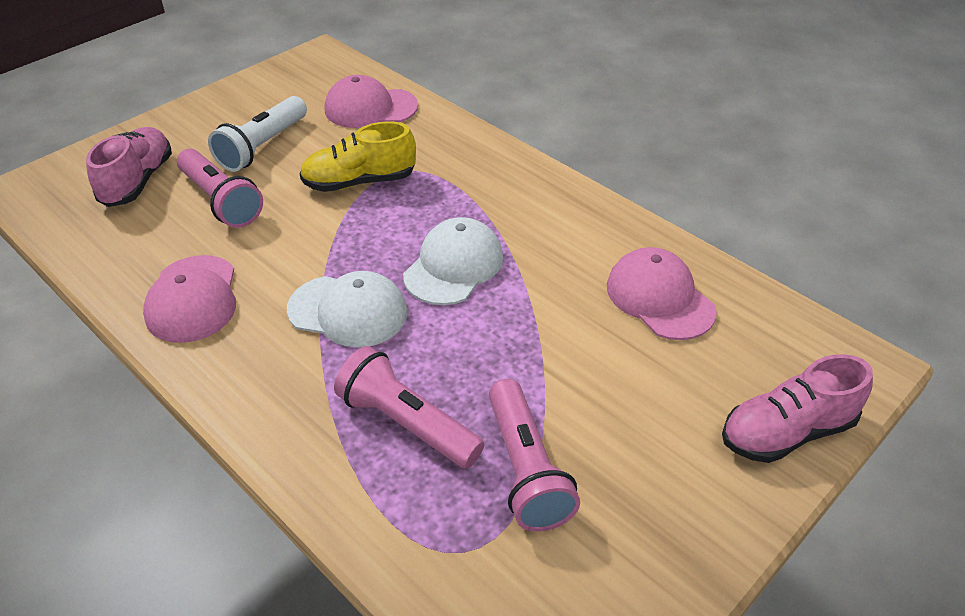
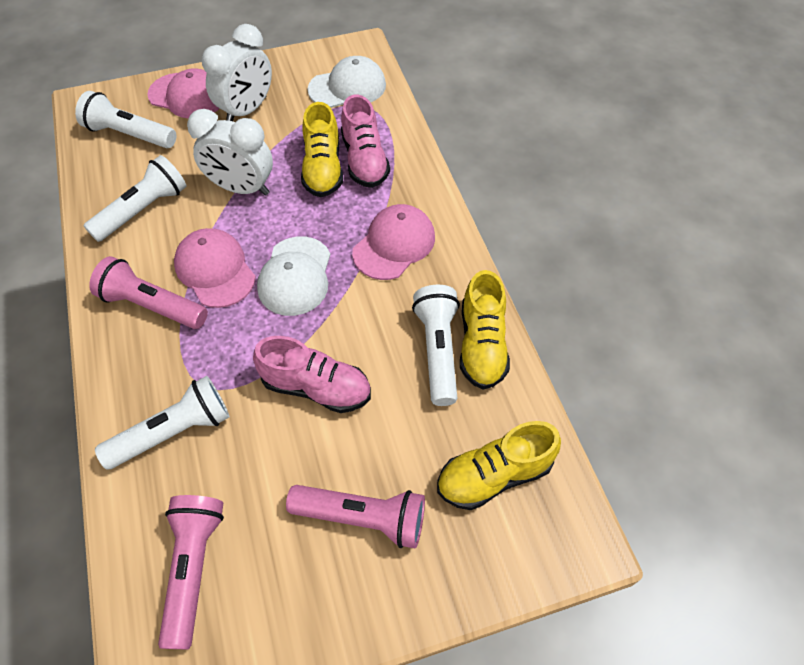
white clock: 0 -> 2
white flashlight: 1 -> 4
yellow shoe: 1 -> 3

